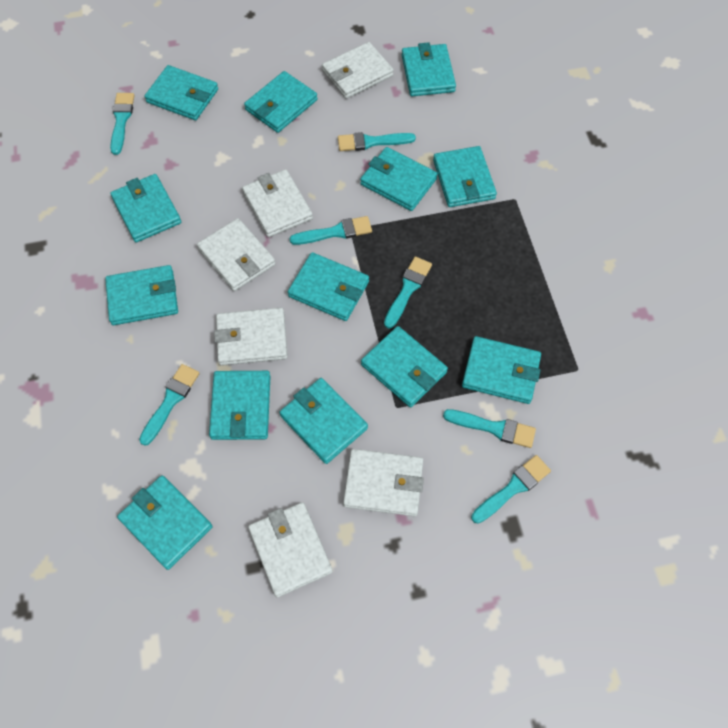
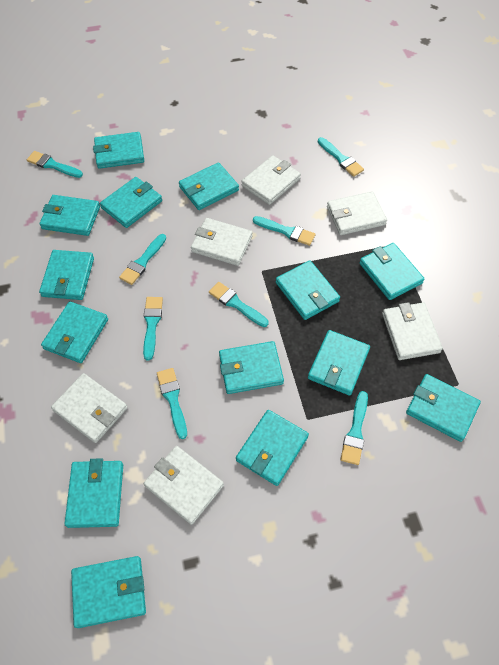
turquoise brush: 7 -> 8
turquoise wallet: 13 -> 14

